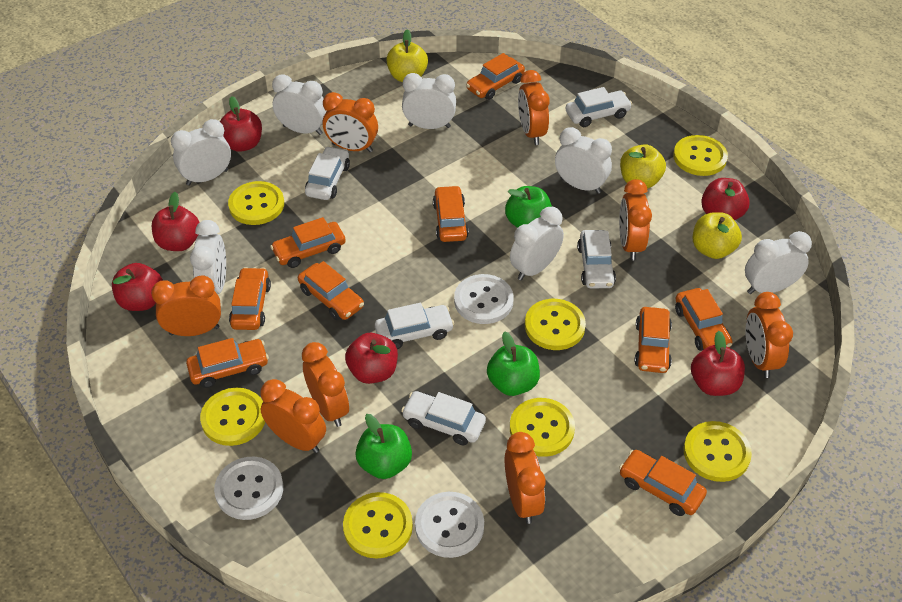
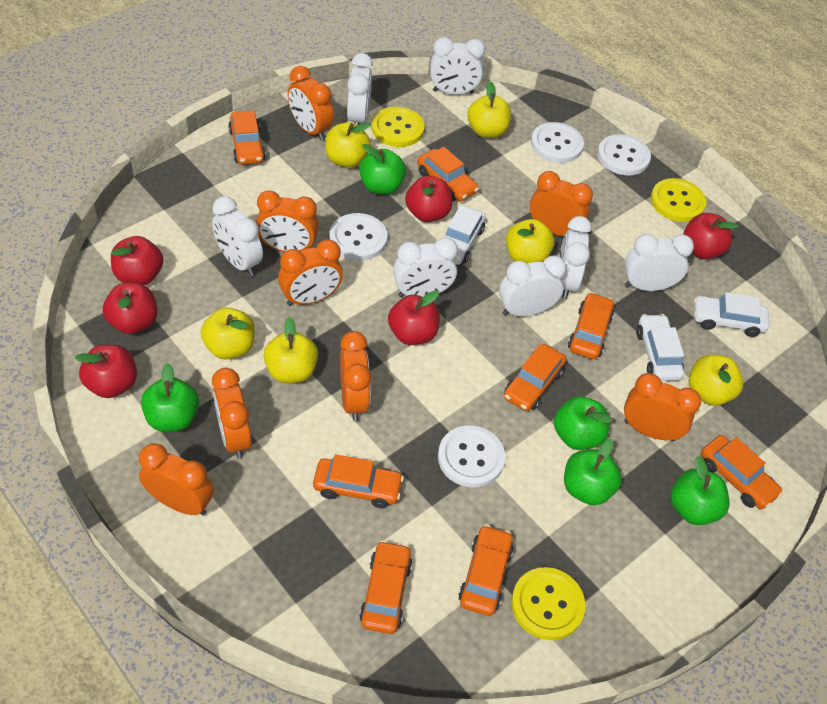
green apple: 3 -> 5
orange car: 9 -> 8
white button: 3 -> 4
white car: 5 -> 3
yellow apple: 3 -> 6
yellow button: 7 -> 3

